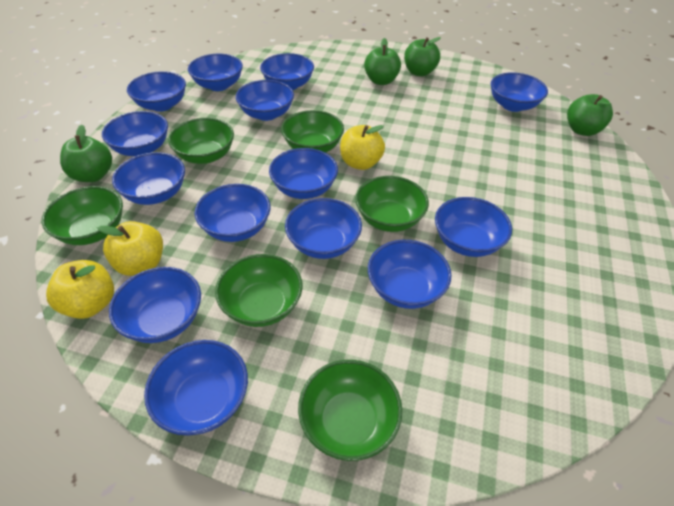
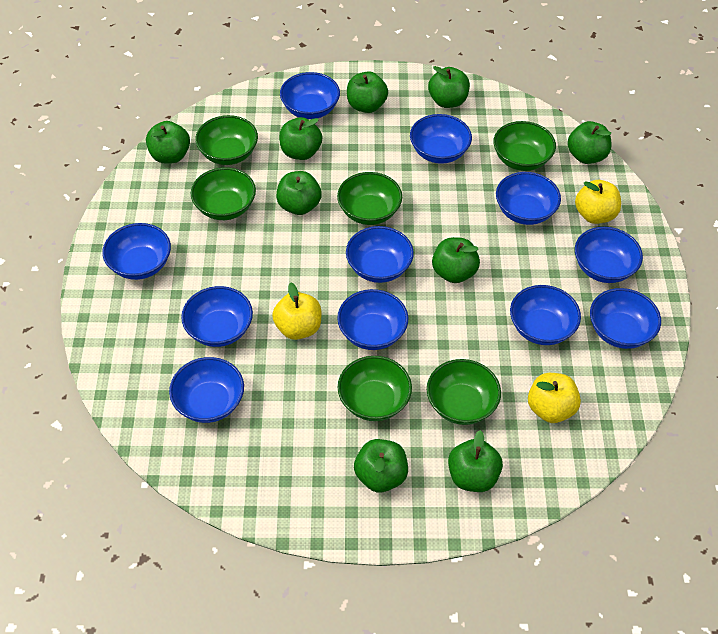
blue bowl: 14 -> 11
green apple: 4 -> 9

